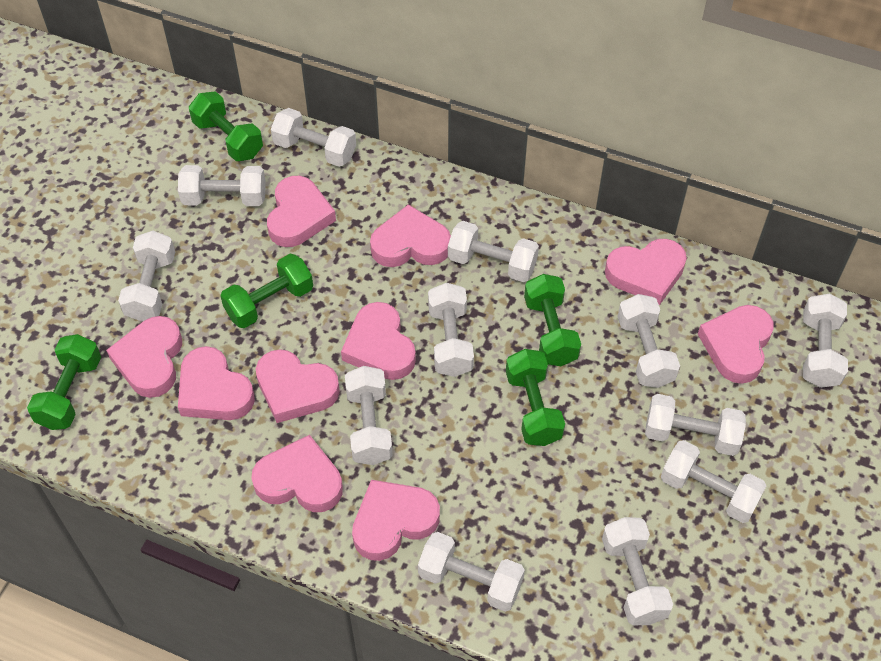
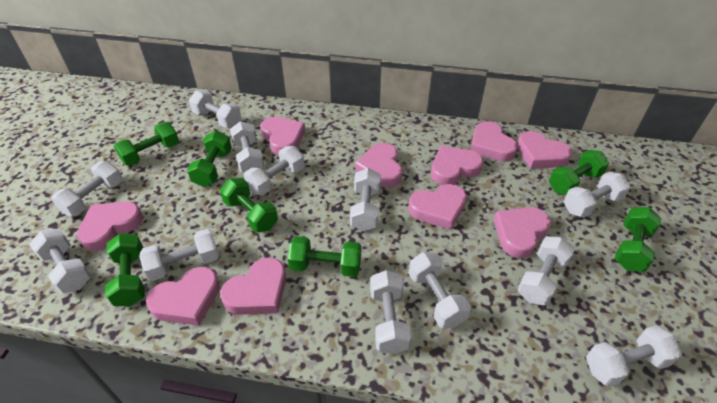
green dumbbell: 5 -> 7

